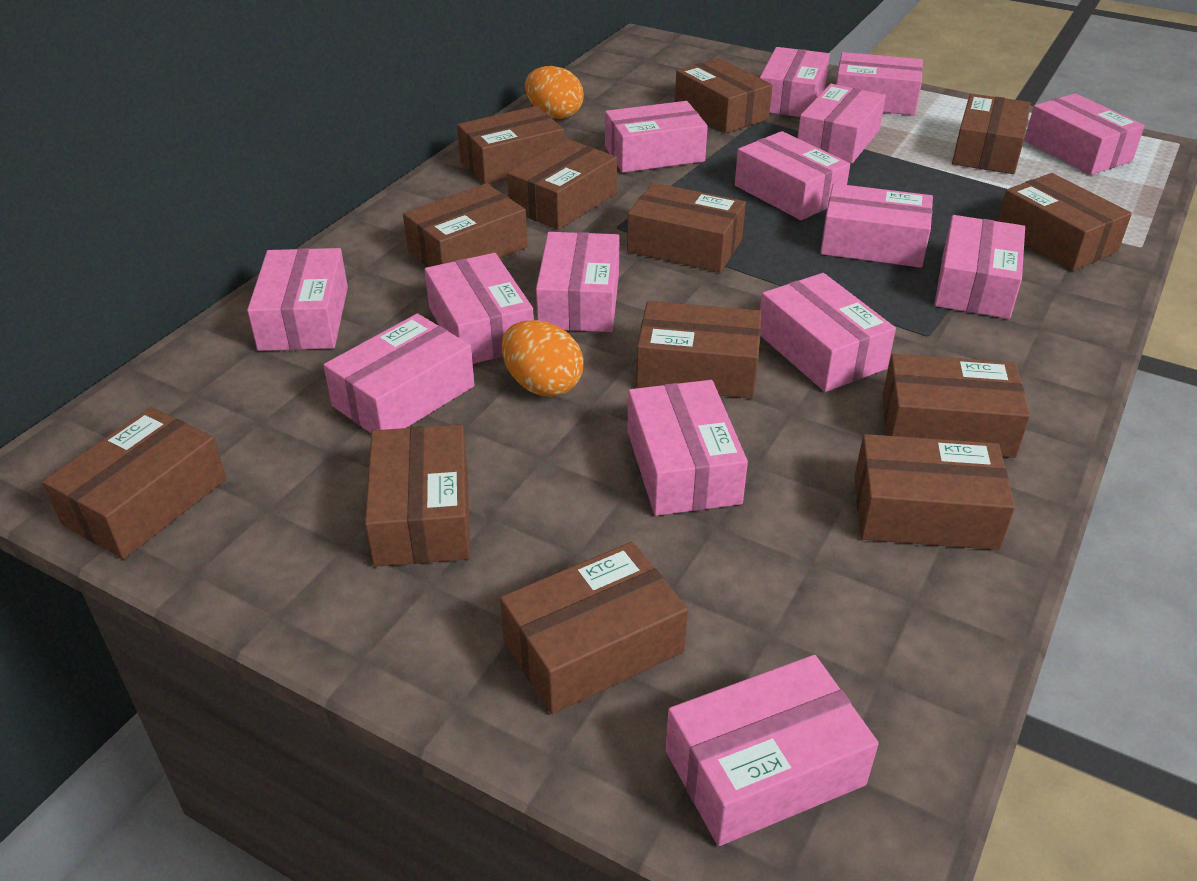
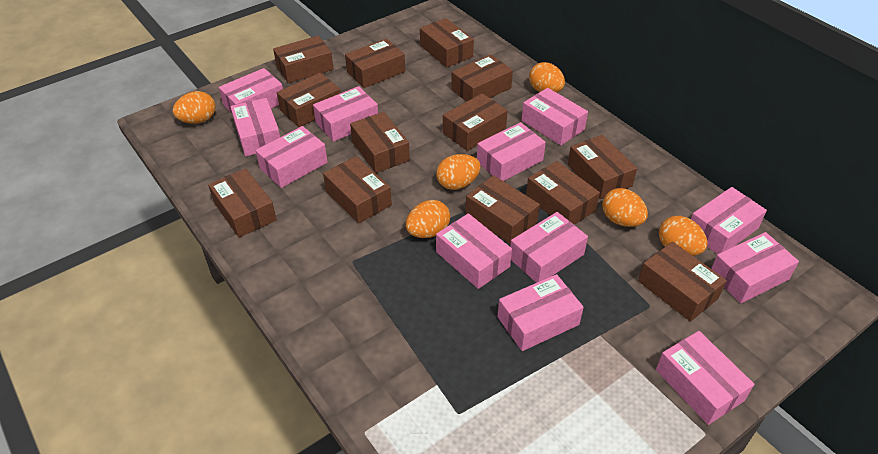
orange egg: 2 -> 6
pink box: 15 -> 12

